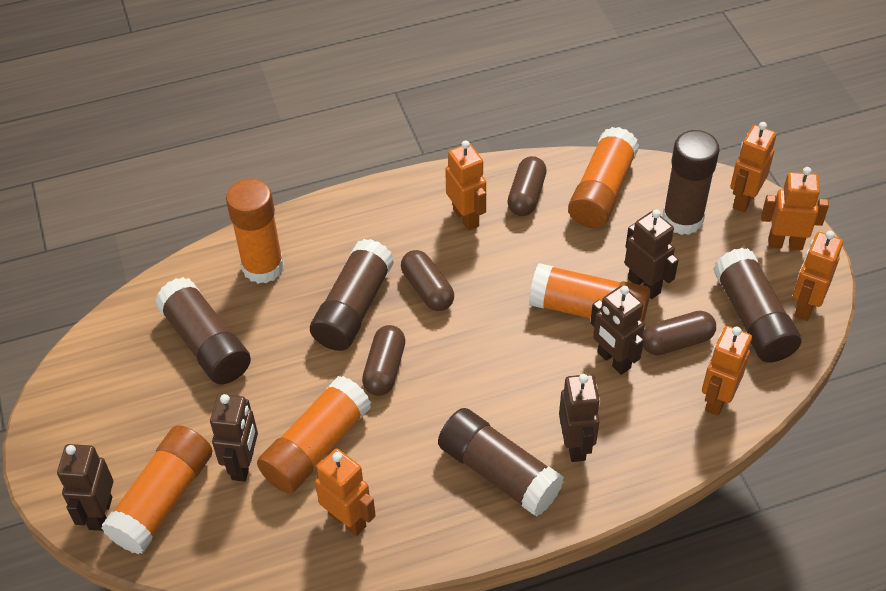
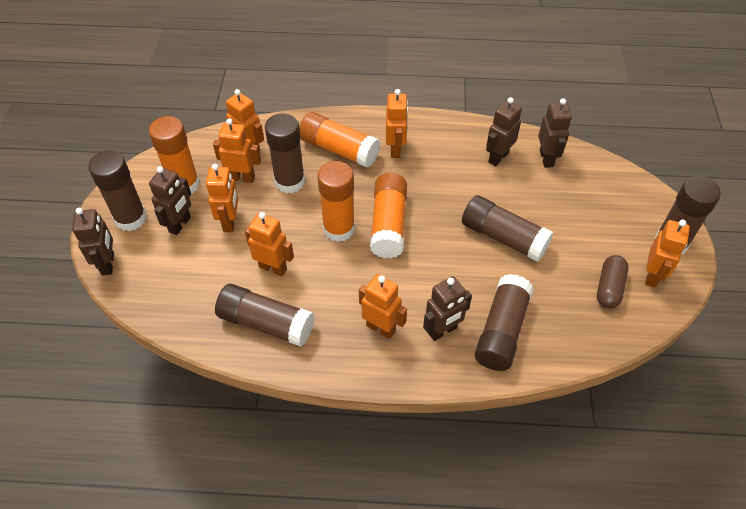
brown capsule: 4 -> 1
brown glue stick: 5 -> 6
orange glue stick: 5 -> 4
orange robot: 6 -> 7

